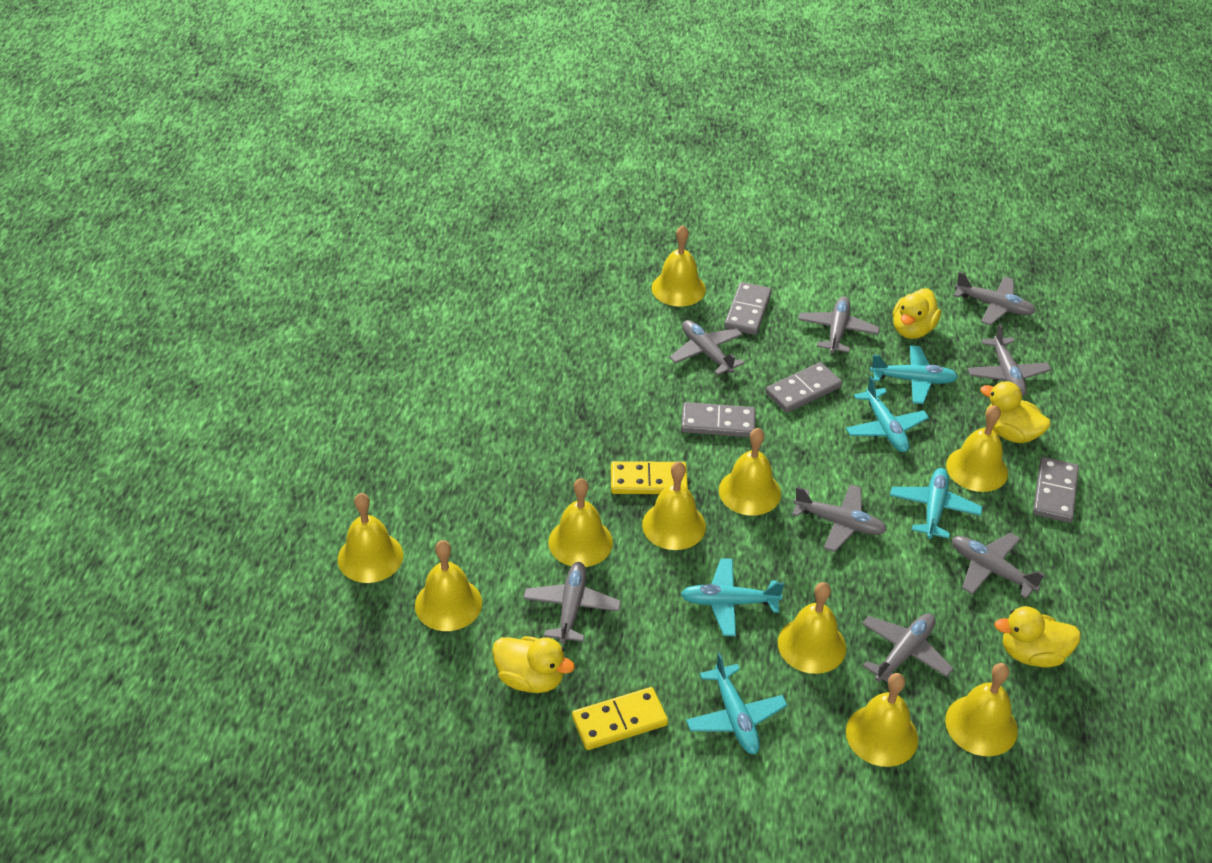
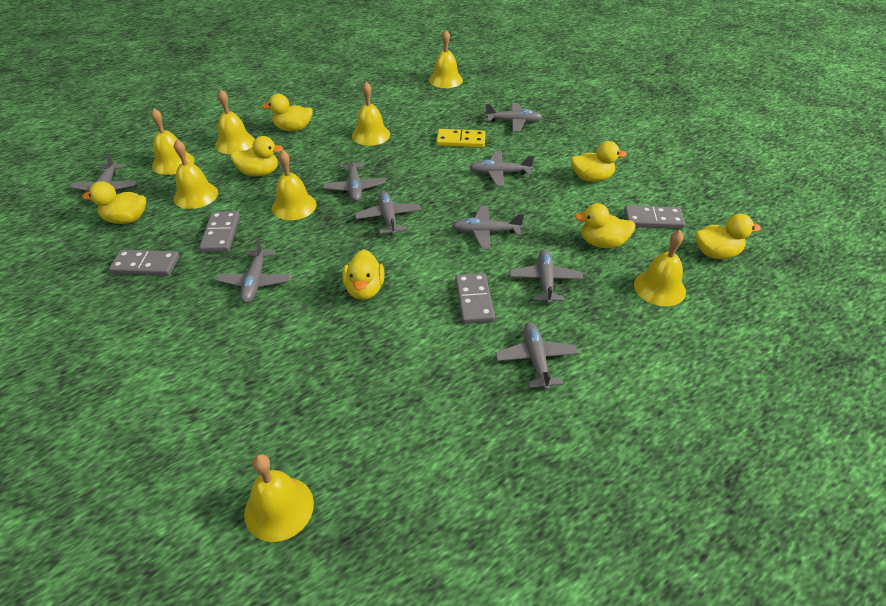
grey plane: 8 -> 9
turquoise plane: 5 -> 0
yellow bell: 10 -> 8
yellow domino: 2 -> 1
yellow duck: 4 -> 7

